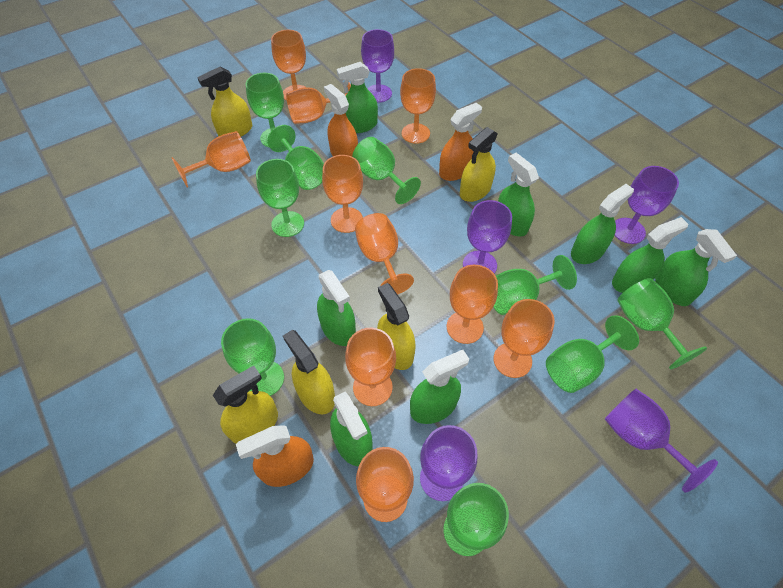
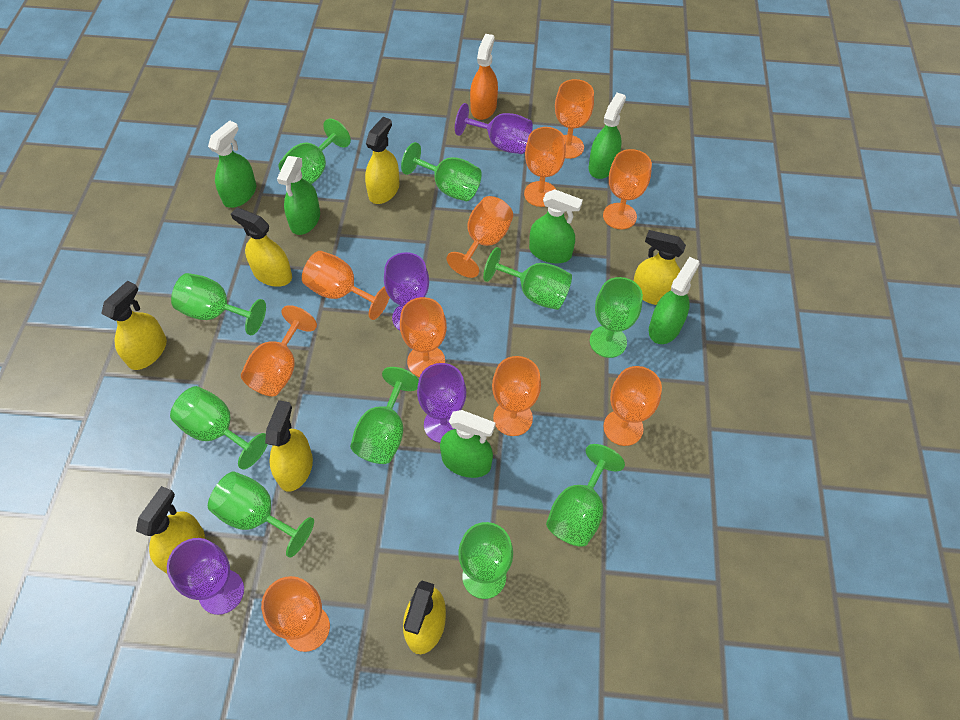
green goblet: 9 -> 10
green spray bottle: 8 -> 6
orange spray bottle: 3 -> 1
purple goblet: 5 -> 4
yellow spray bottle: 5 -> 7

